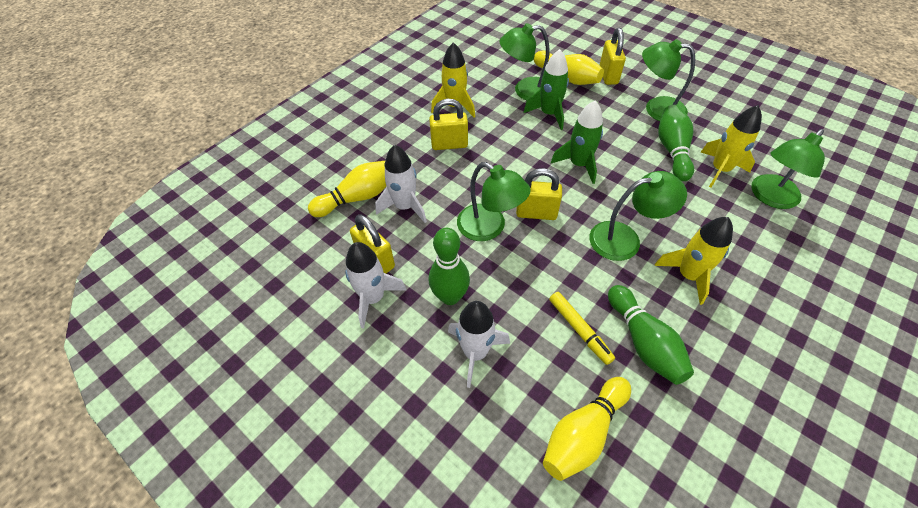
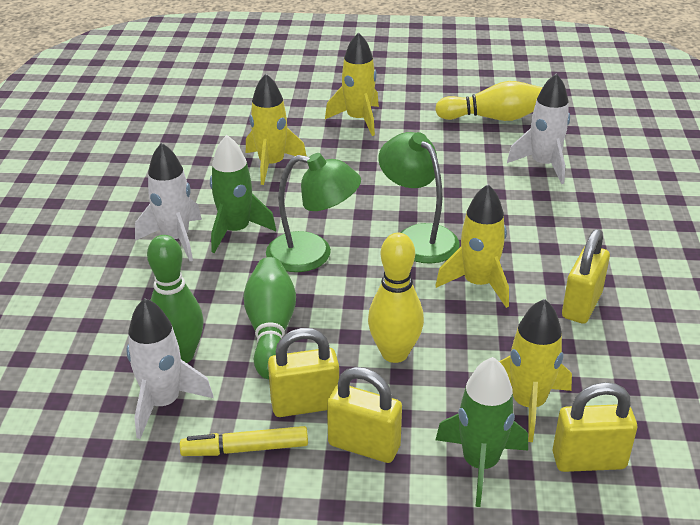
green bowling pin: 3 -> 2
green lamp: 5 -> 2
yellow bowling pin: 3 -> 2
yellow rocket: 3 -> 4

